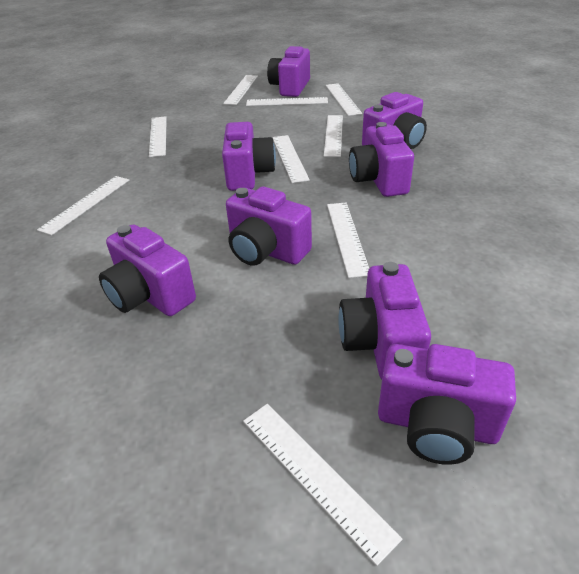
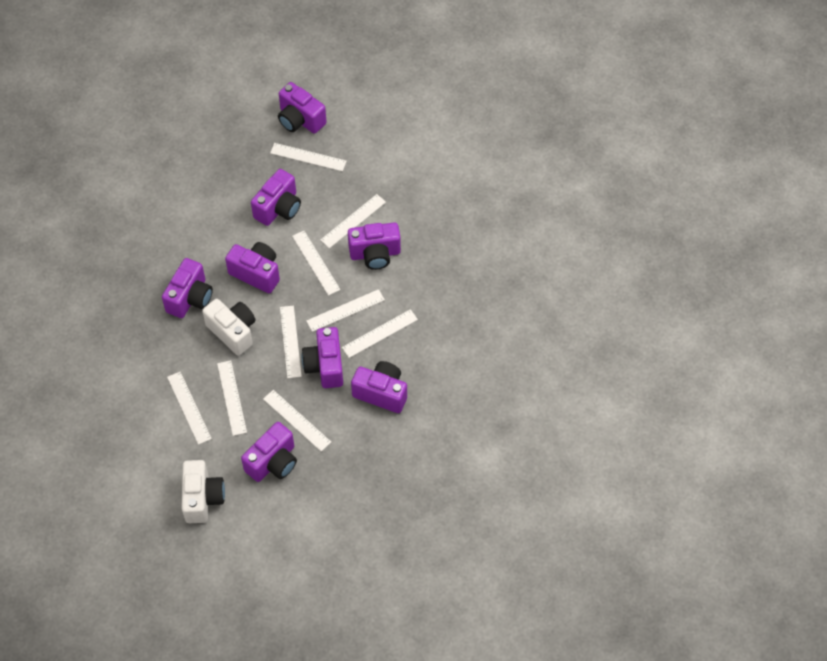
white camera: 0 -> 2

